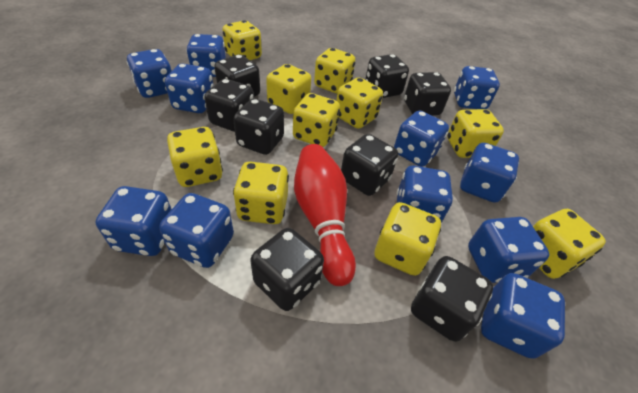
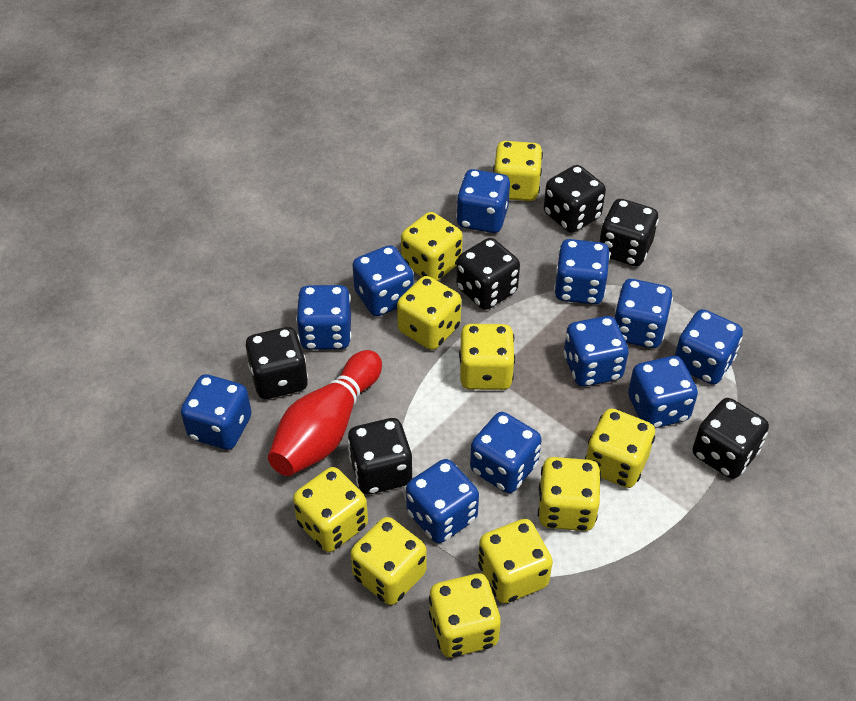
black dice: 8 -> 6

